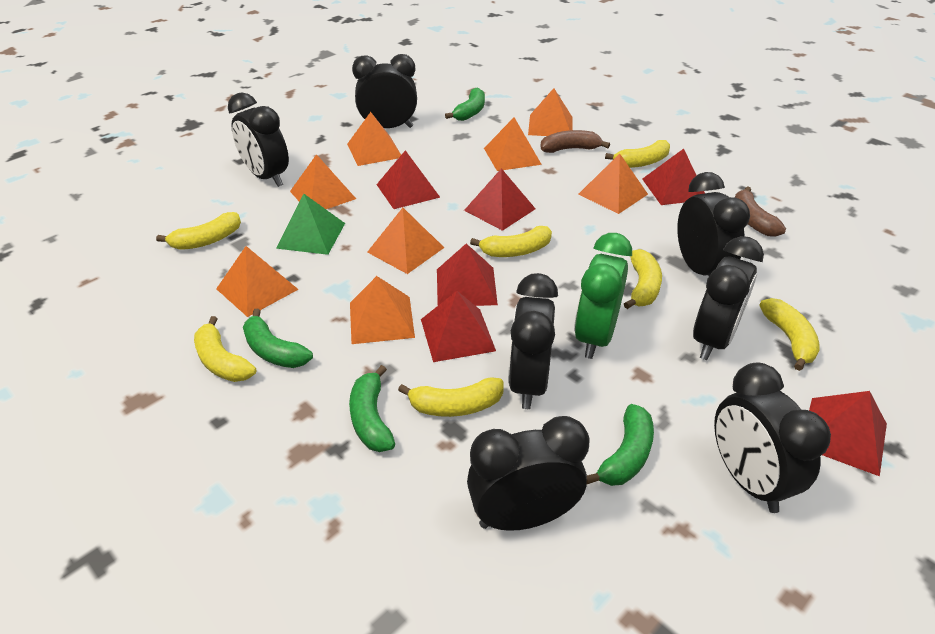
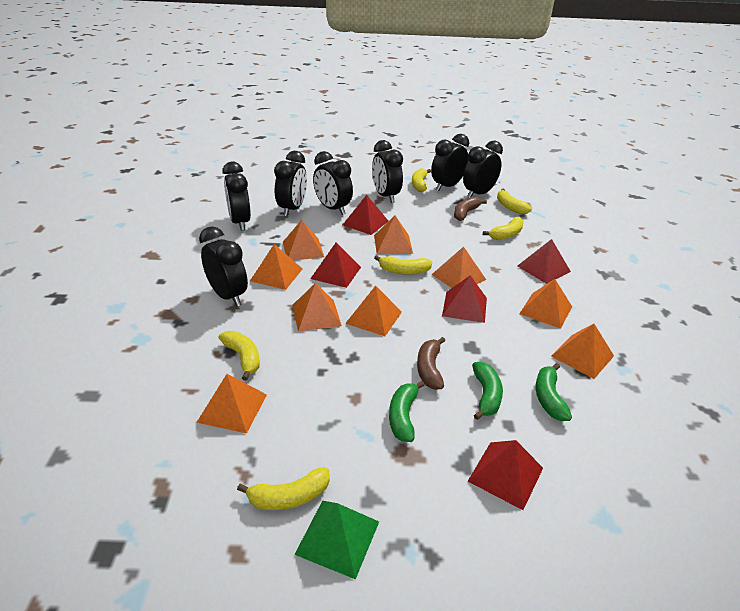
green banana: 4 -> 3
green clock: 1 -> 0
orange pyramid: 8 -> 9
red pyramid: 6 -> 5
yellow banana: 7 -> 6

